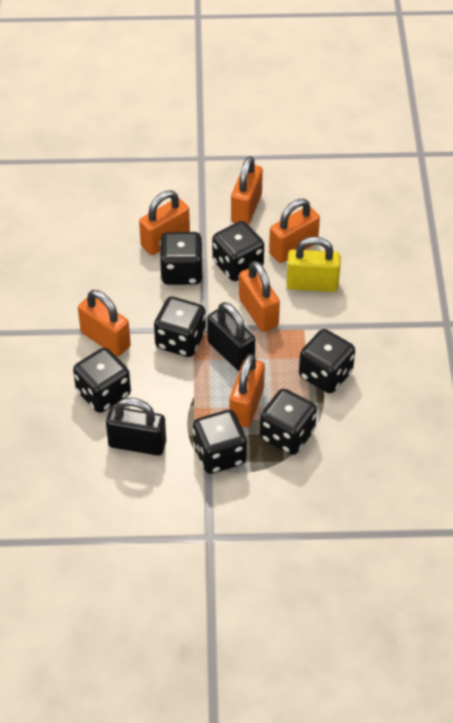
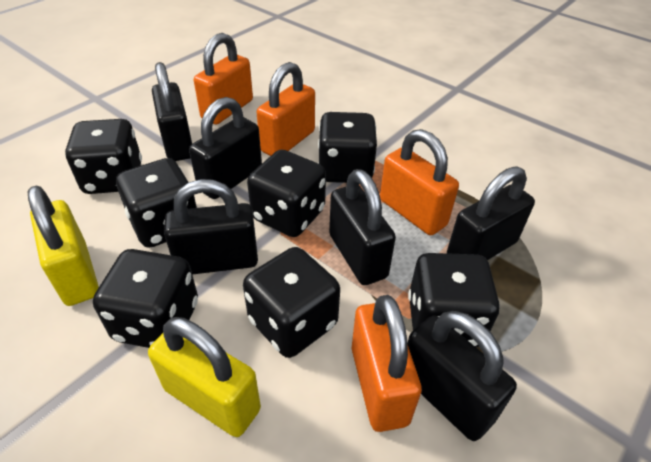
black padlock: 2 -> 6
orange padlock: 6 -> 4
yellow padlock: 1 -> 2

